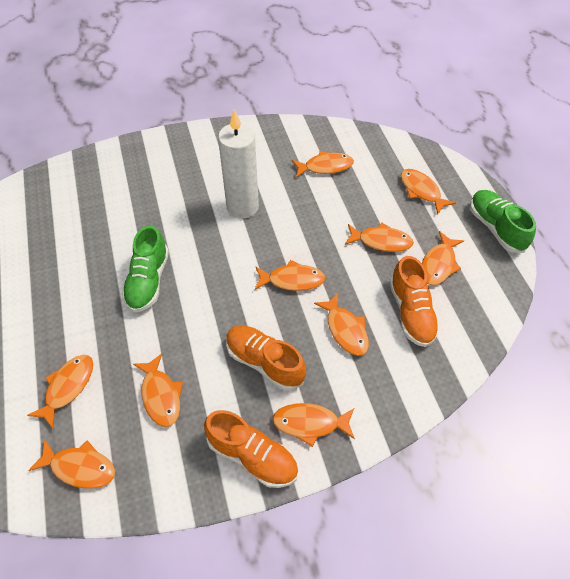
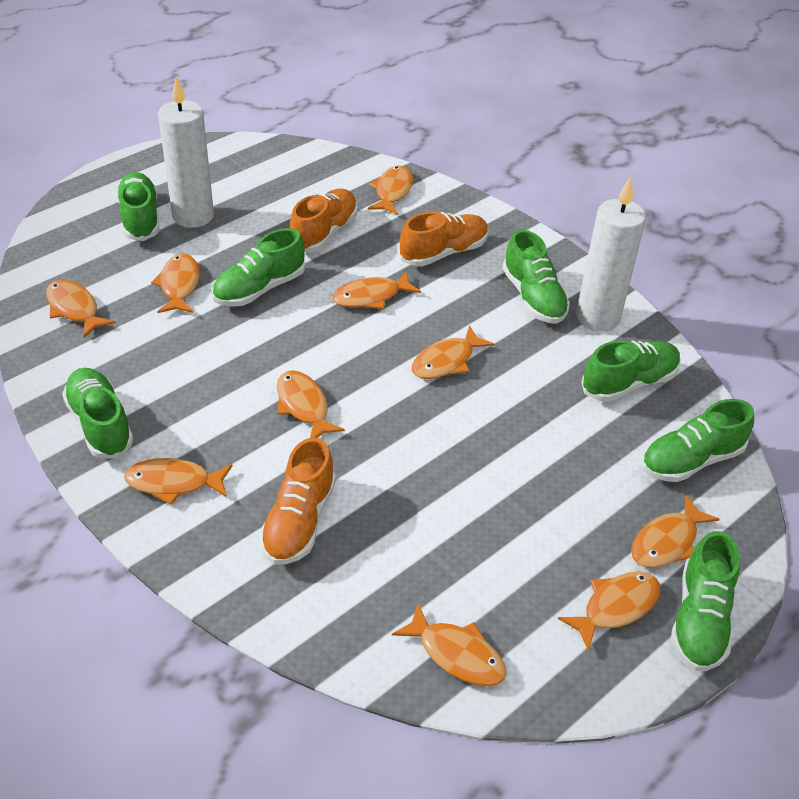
green shoe: 2 -> 7
white candle: 1 -> 2

